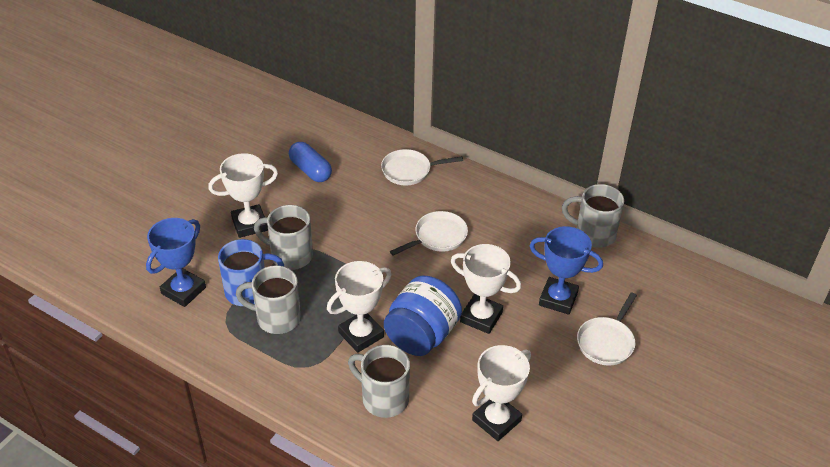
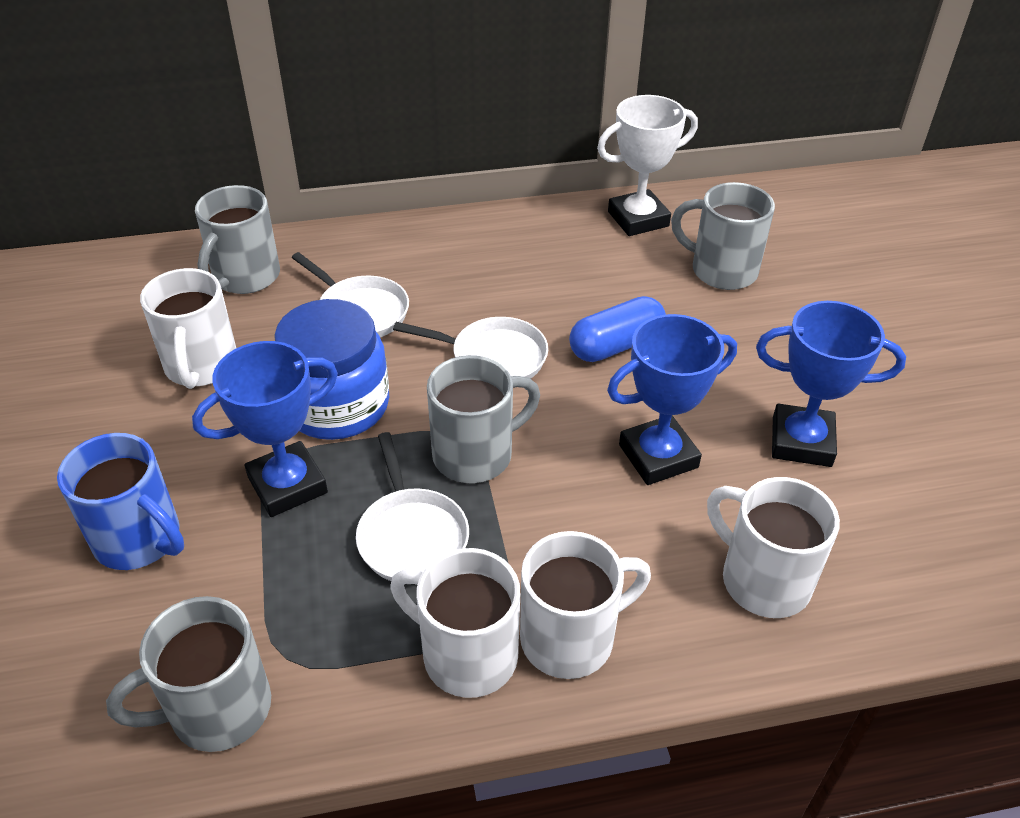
blue trophy: 2 -> 3
white mug: 0 -> 4
white trophy: 4 -> 1

